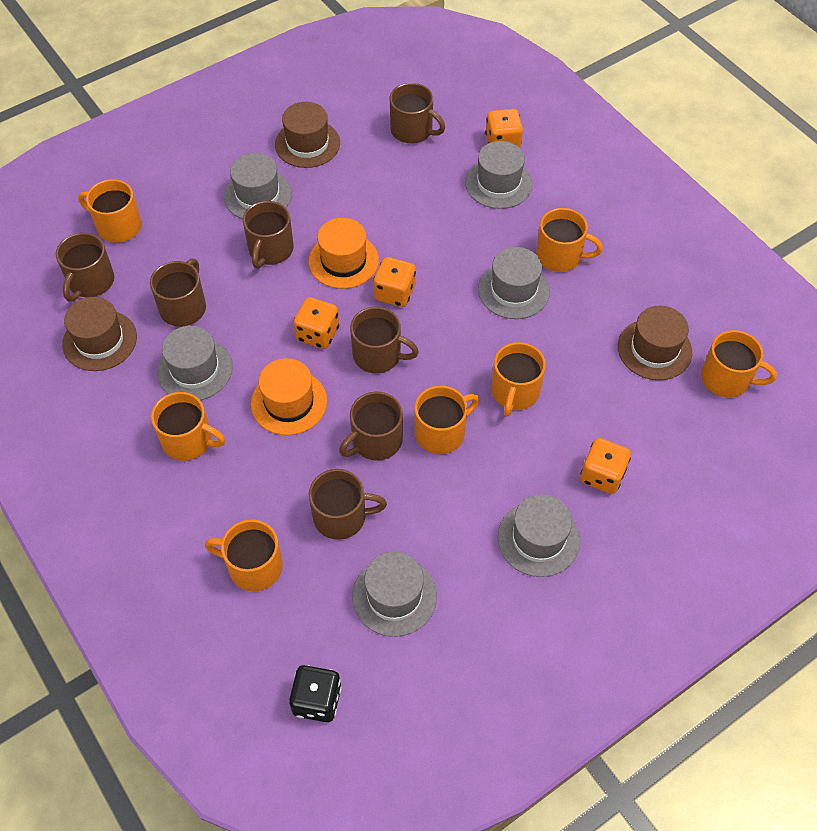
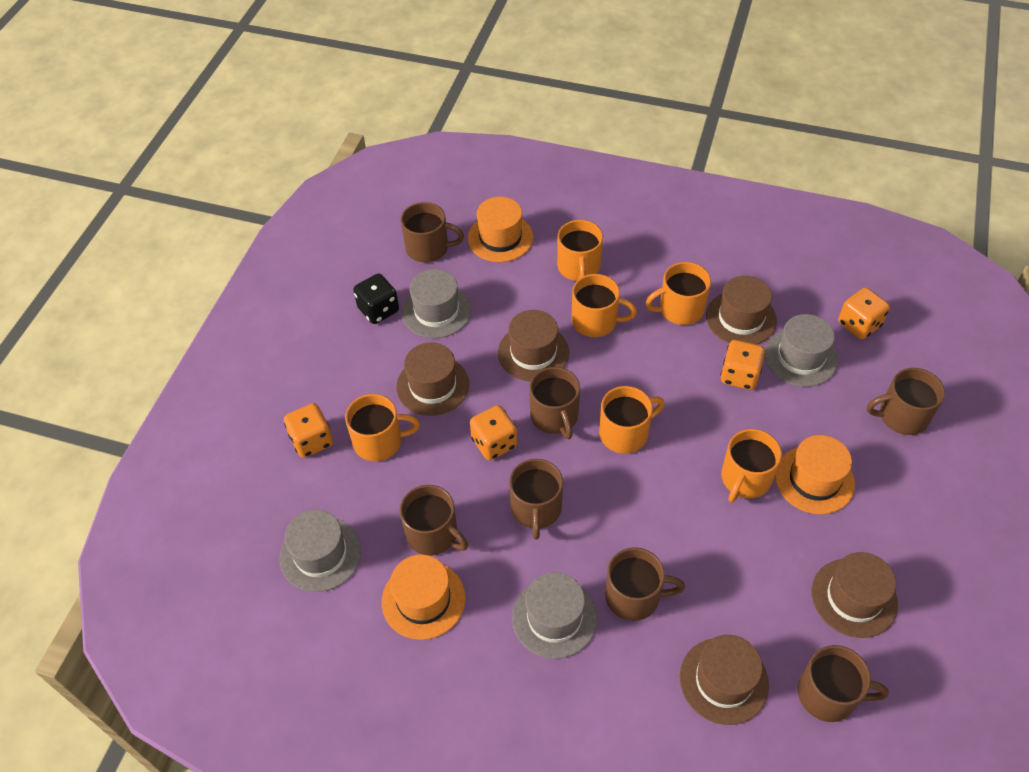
brown hat: 3 -> 5
grey hat: 6 -> 4
orange hat: 2 -> 3
orange mug: 7 -> 6

